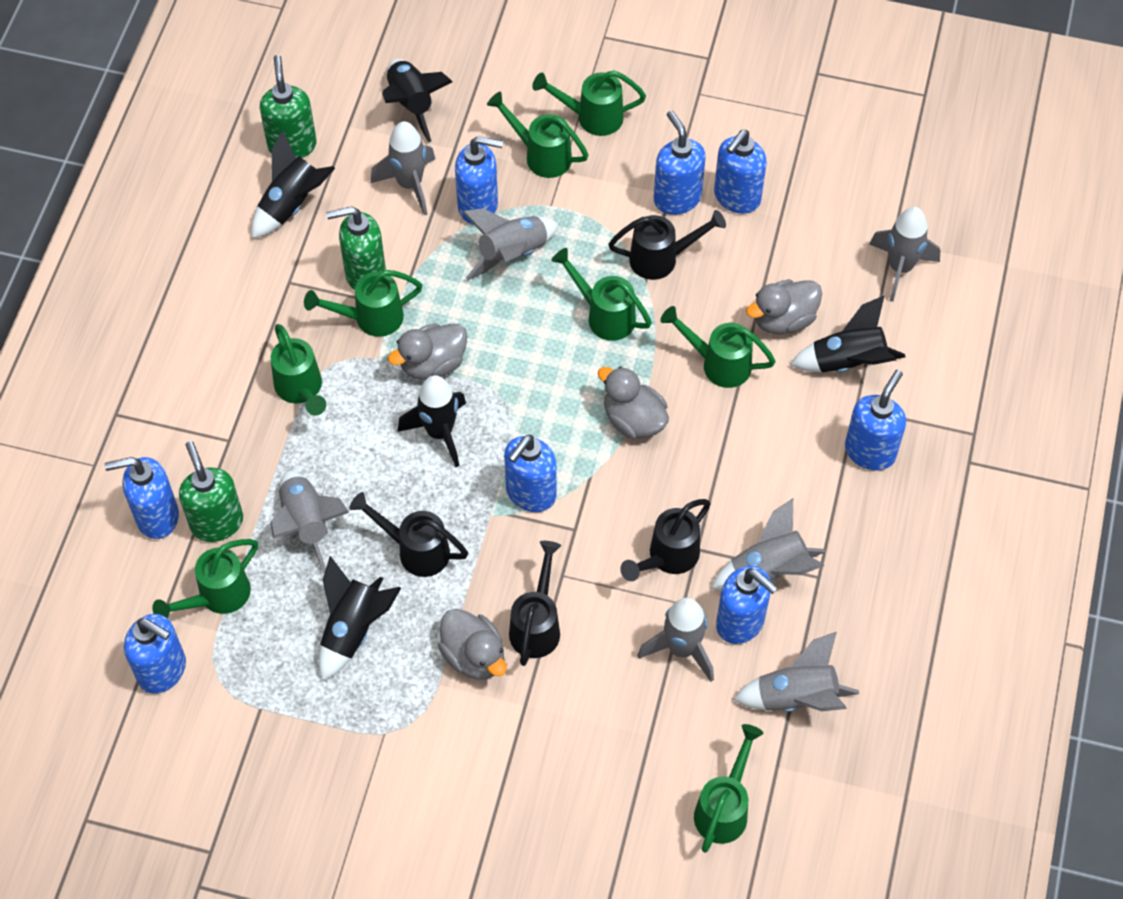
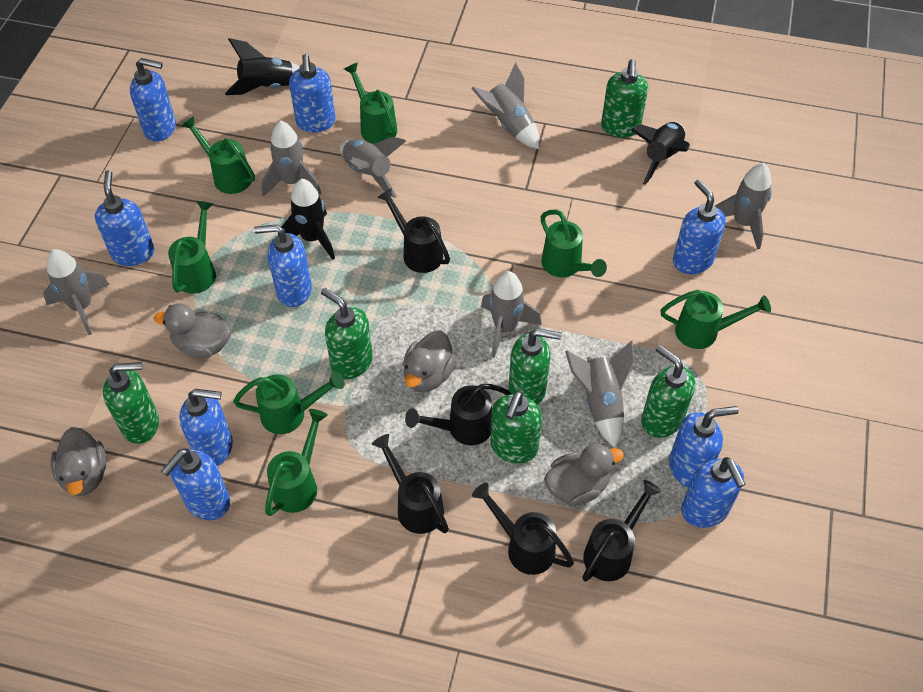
black rocket: 5 -> 3
black watering can: 4 -> 5
blue soap dispenser: 8 -> 9
green soap dispenser: 3 -> 6
green watering can: 8 -> 7

